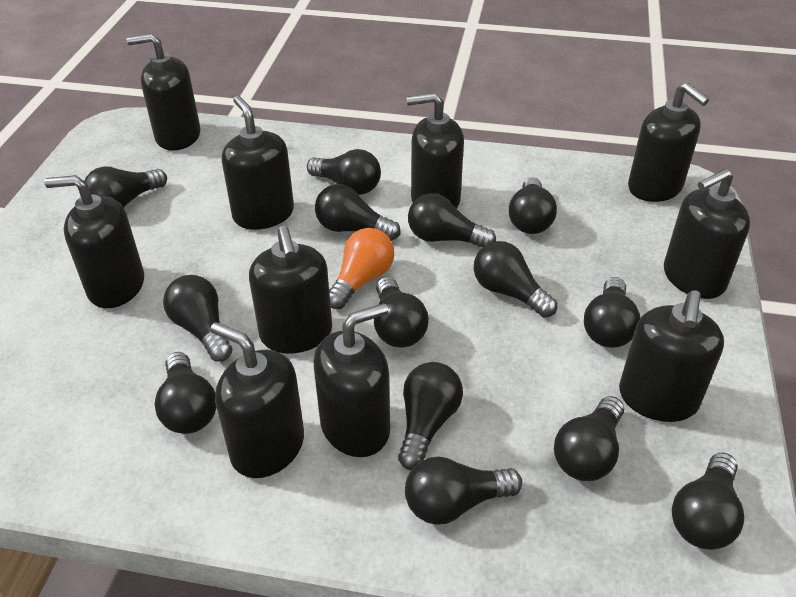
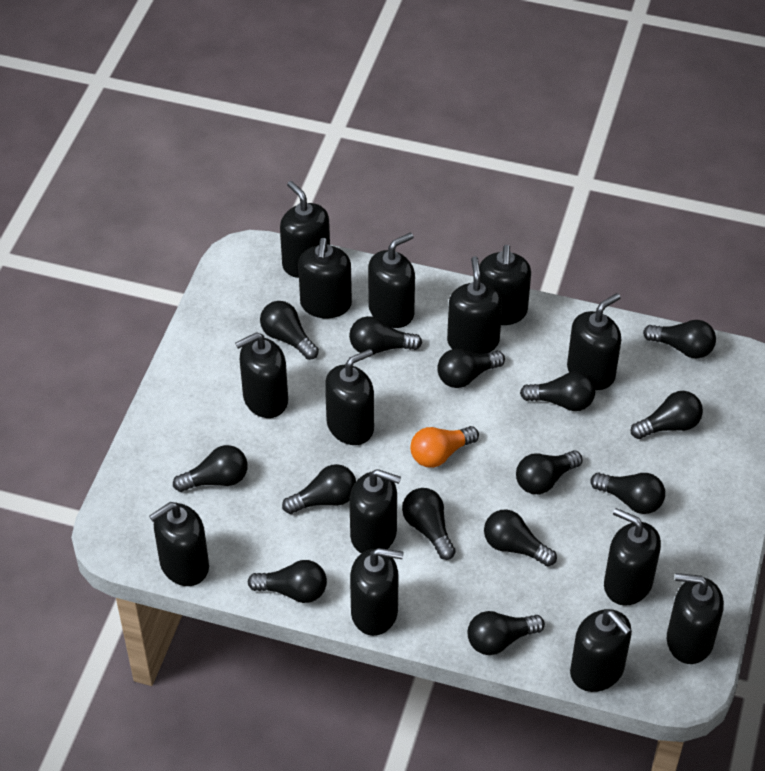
black soap dispenser: 10 -> 14

